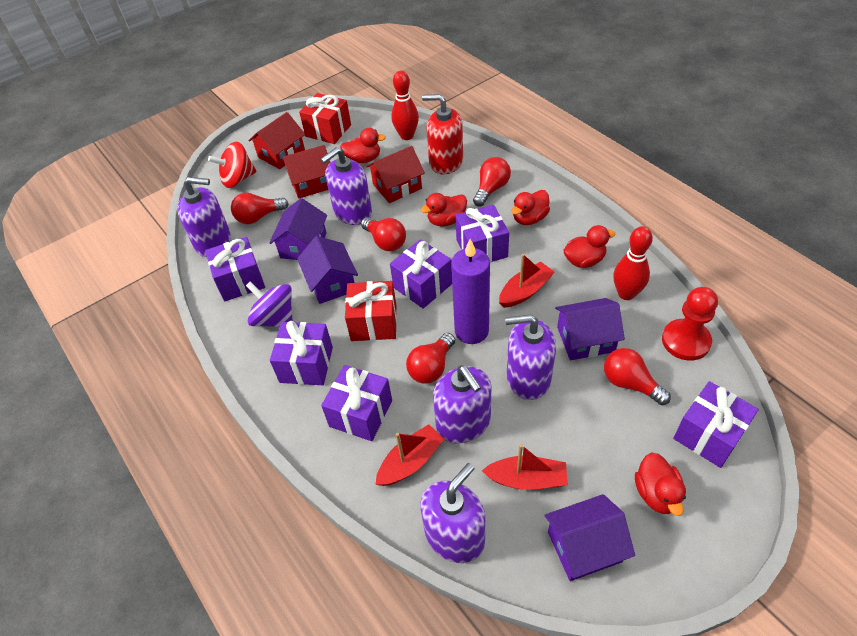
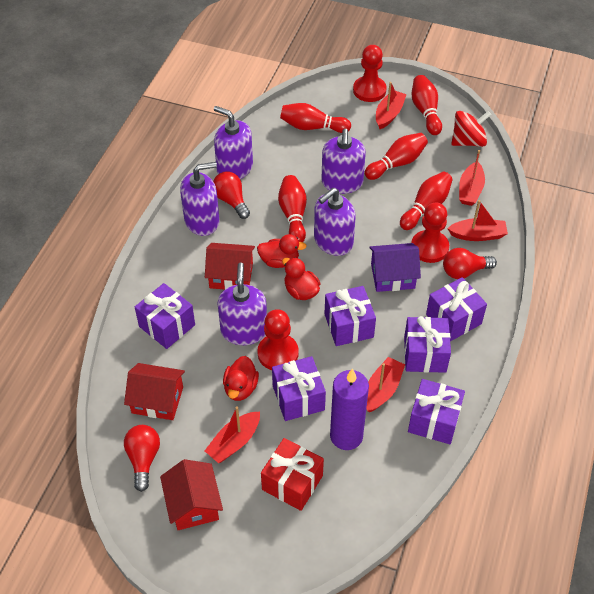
purple house: 4 -> 1
purple spinning top: 1 -> 0
red boat: 3 -> 5
red bowling pin: 2 -> 5
red duck: 5 -> 3
red gift: 2 -> 1
red light bulb: 5 -> 3
red pawn: 1 -> 3
red soap dispenser: 1 -> 0

